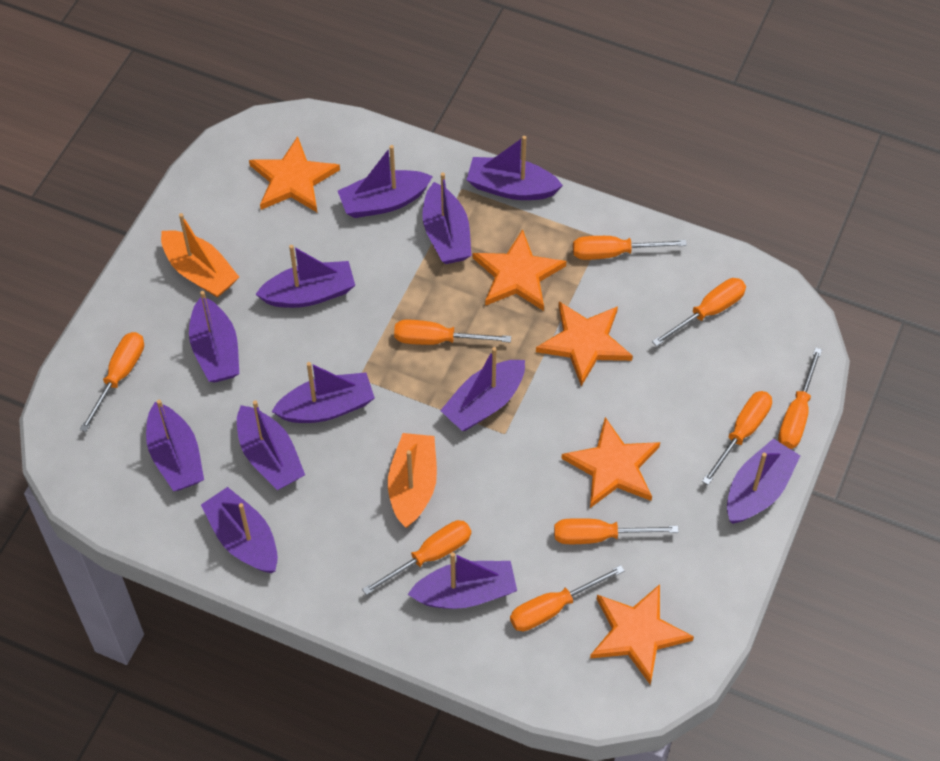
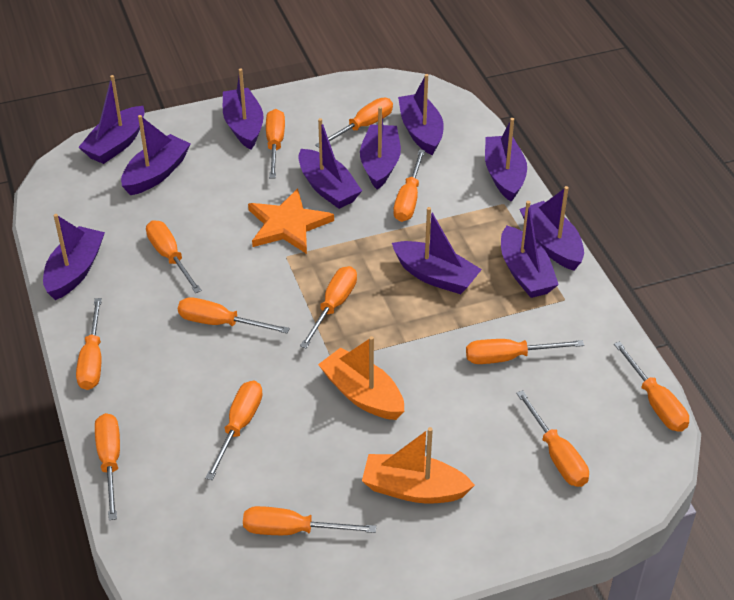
orange screwdriver: 9 -> 13
orange star: 5 -> 1
purple boat: 12 -> 11

